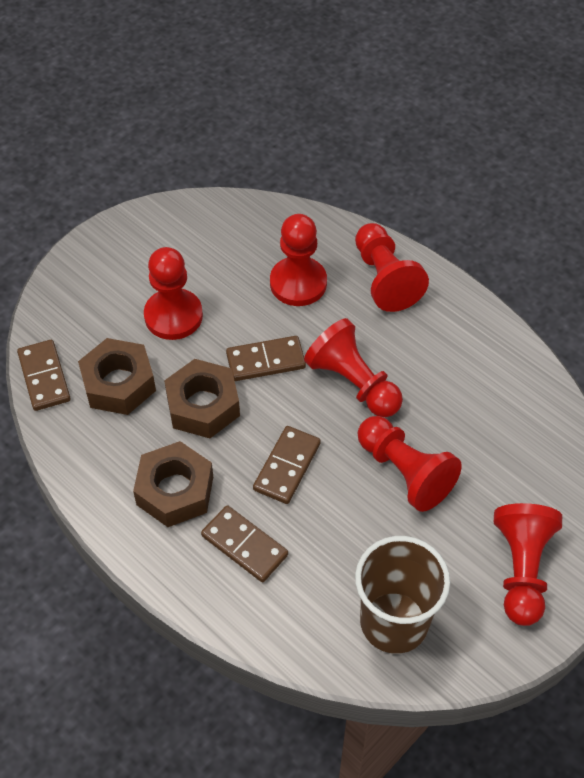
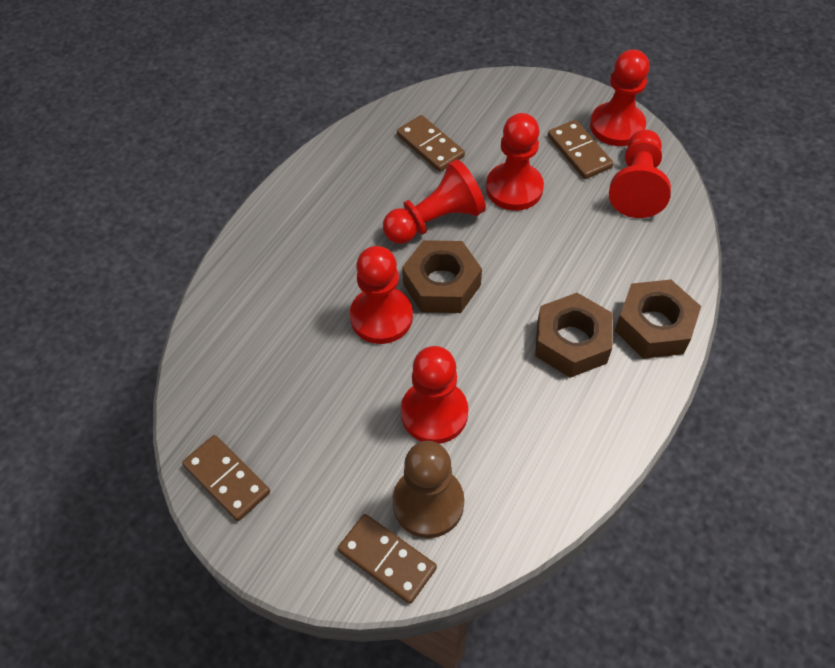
brown cup: 1 -> 0
brown pawn: 0 -> 1

